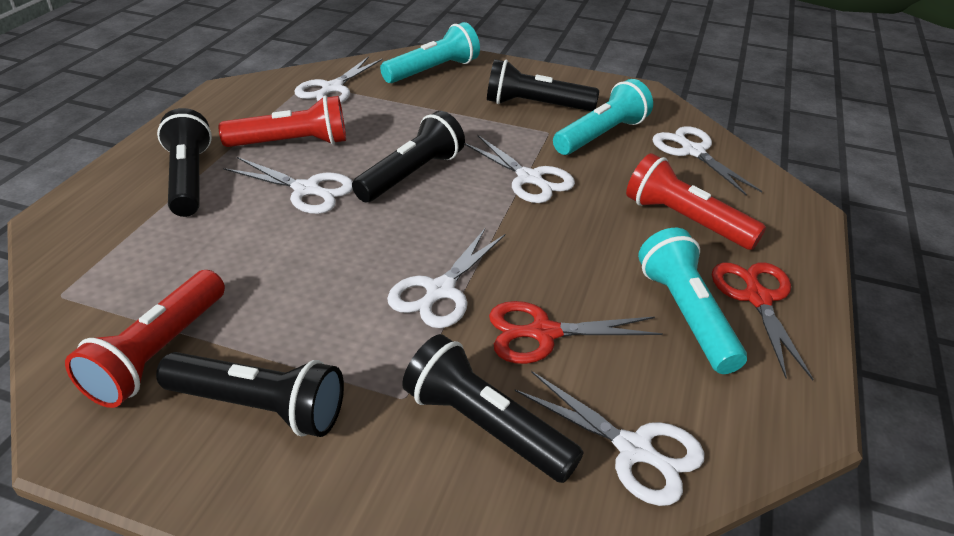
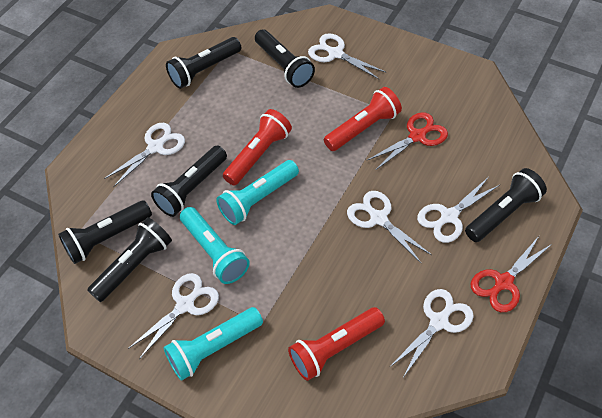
black flashlight: 5 -> 6

